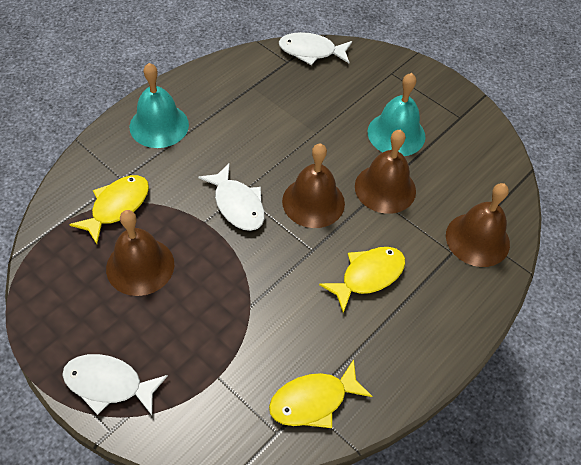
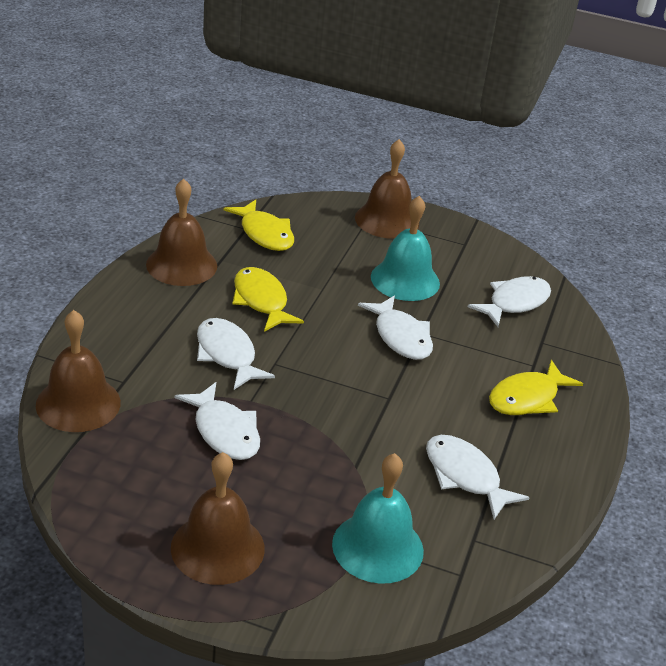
white fish: 3 -> 5

